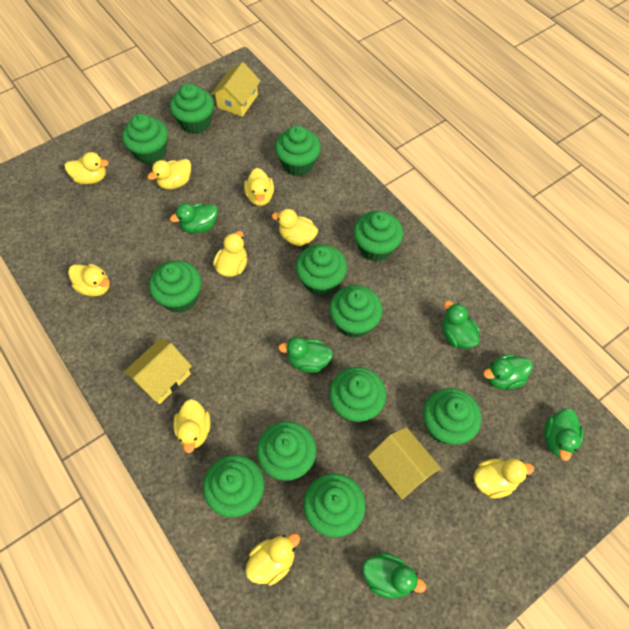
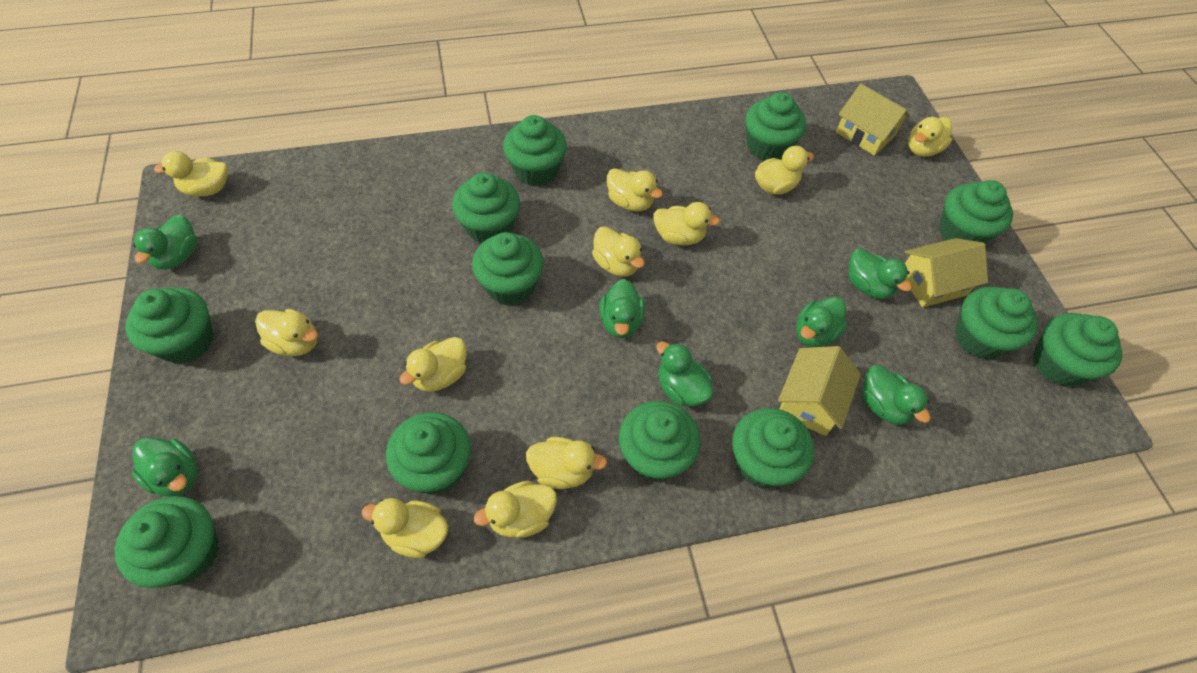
green duck: 6 -> 7
yellow duck: 9 -> 11

